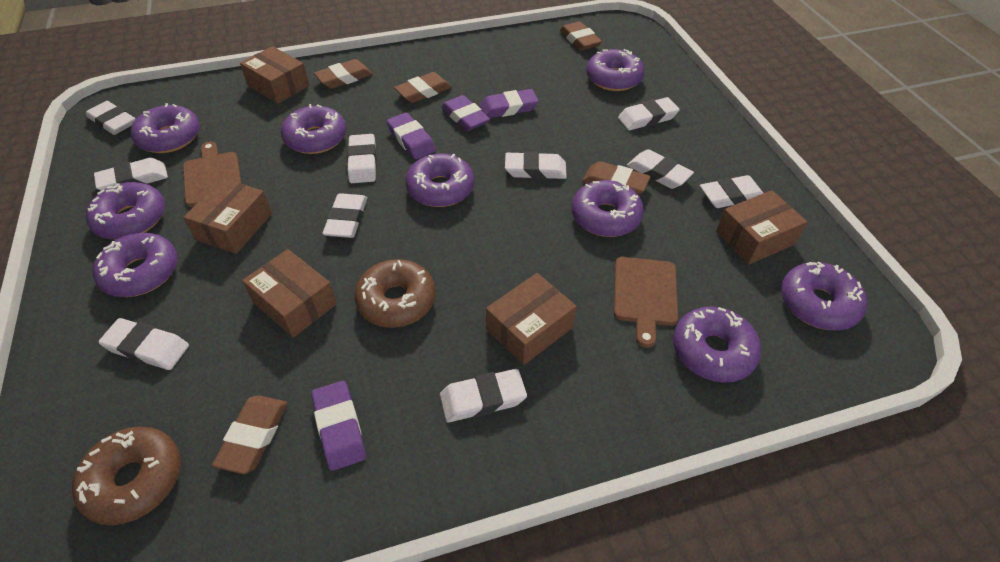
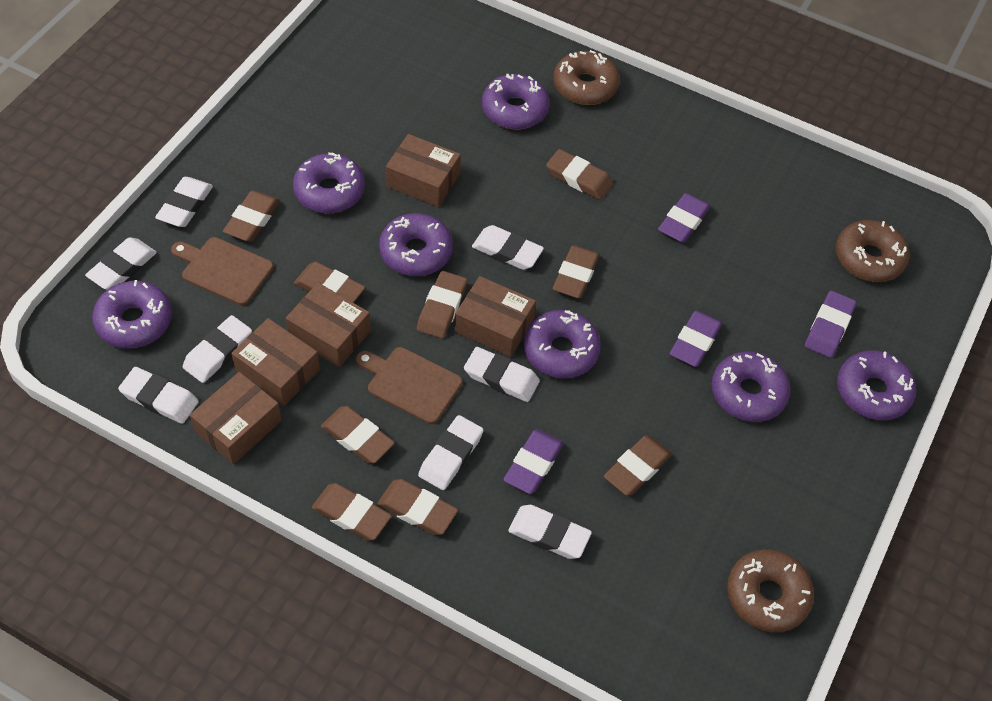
brown donut: 2 -> 3
brown eraser: 5 -> 9
purple donut: 9 -> 7
white eraser: 10 -> 8

